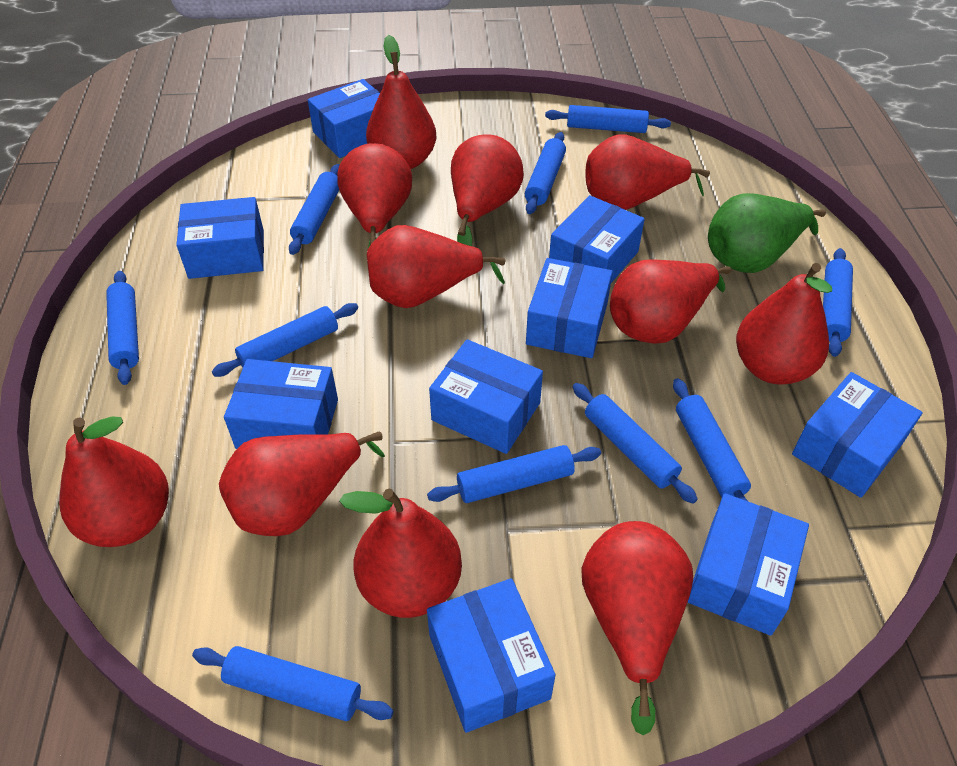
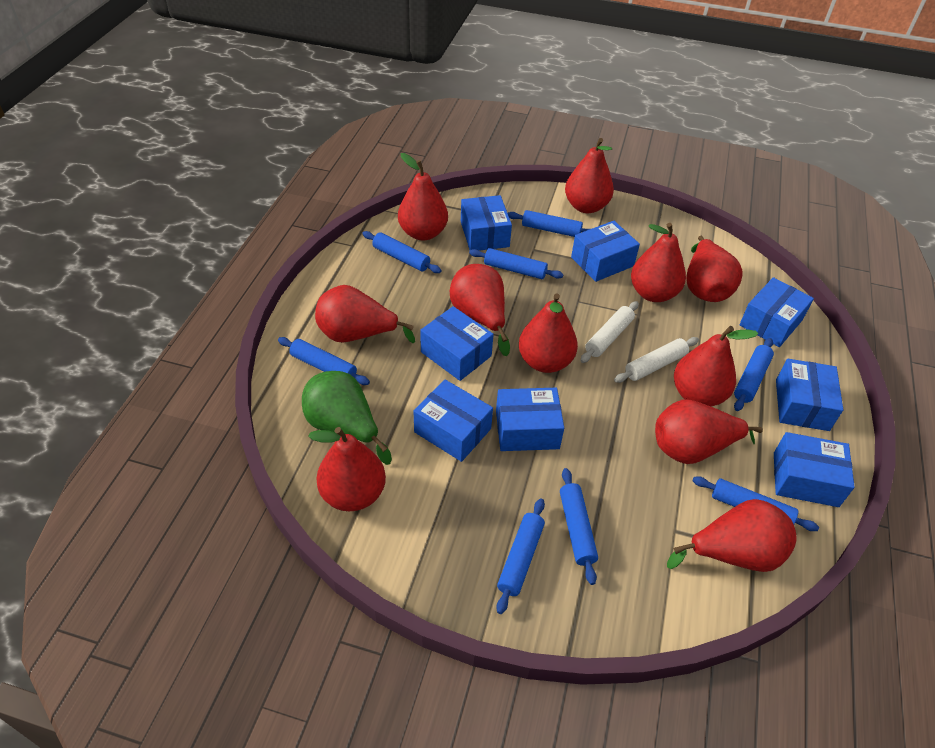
blue box: 9 -> 8
blue rolling pin: 10 -> 8
white rolling pin: 0 -> 2

